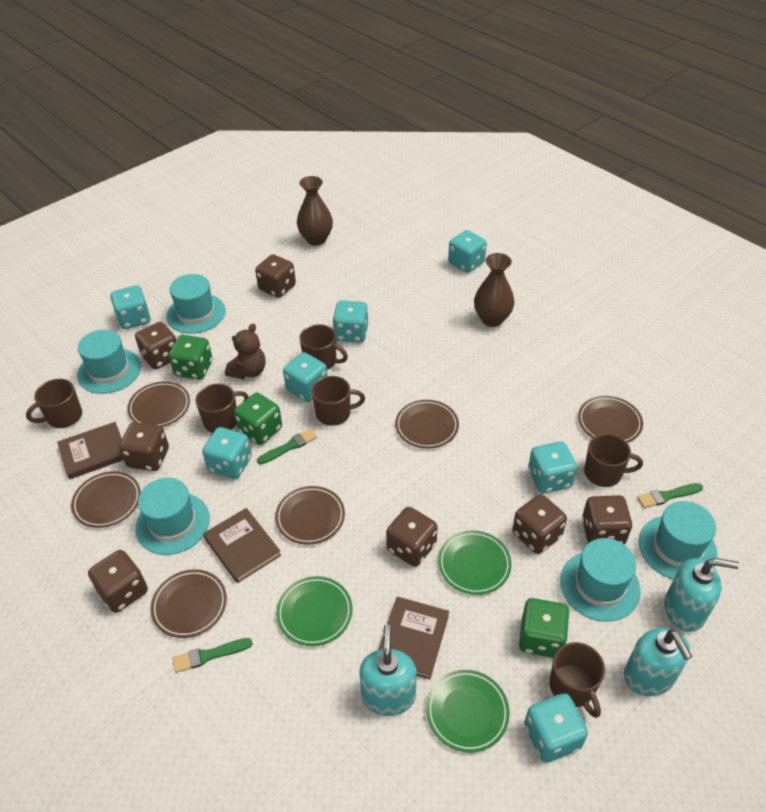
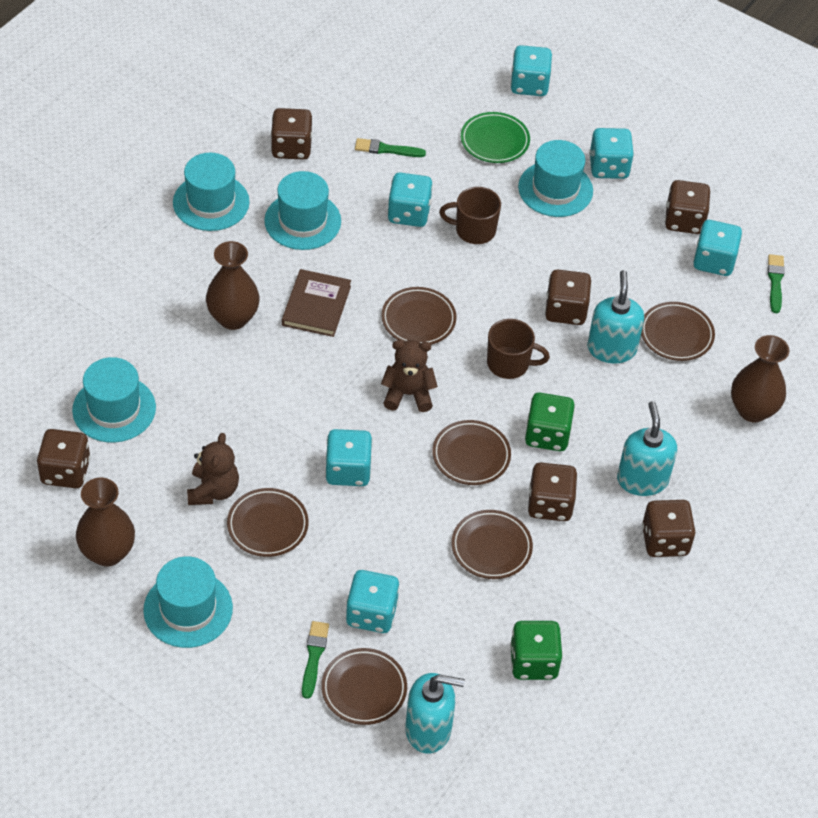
brown book: 3 -> 1
brown dice: 7 -> 6
brown mug: 6 -> 2
brown teddy bear: 1 -> 2
brown vase: 2 -> 3
green dice: 3 -> 2
green plate: 3 -> 1
turquoise dice: 7 -> 6

